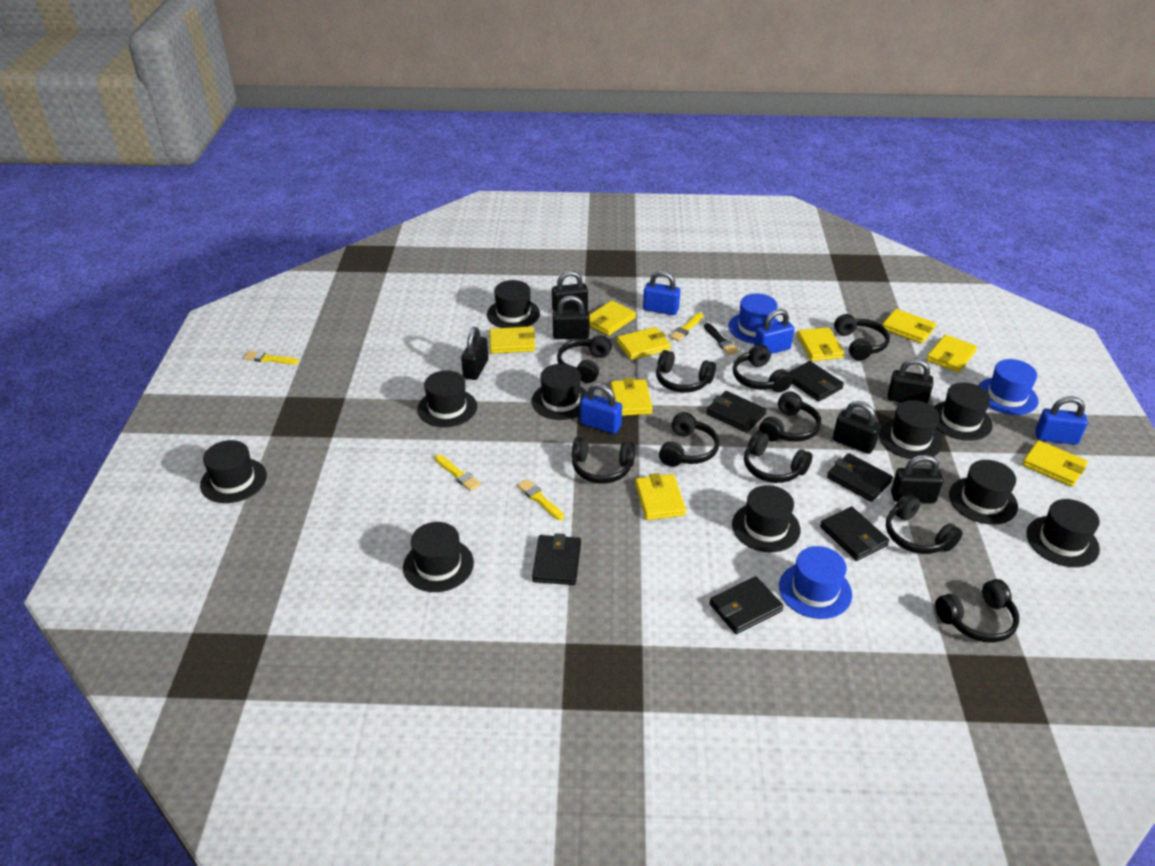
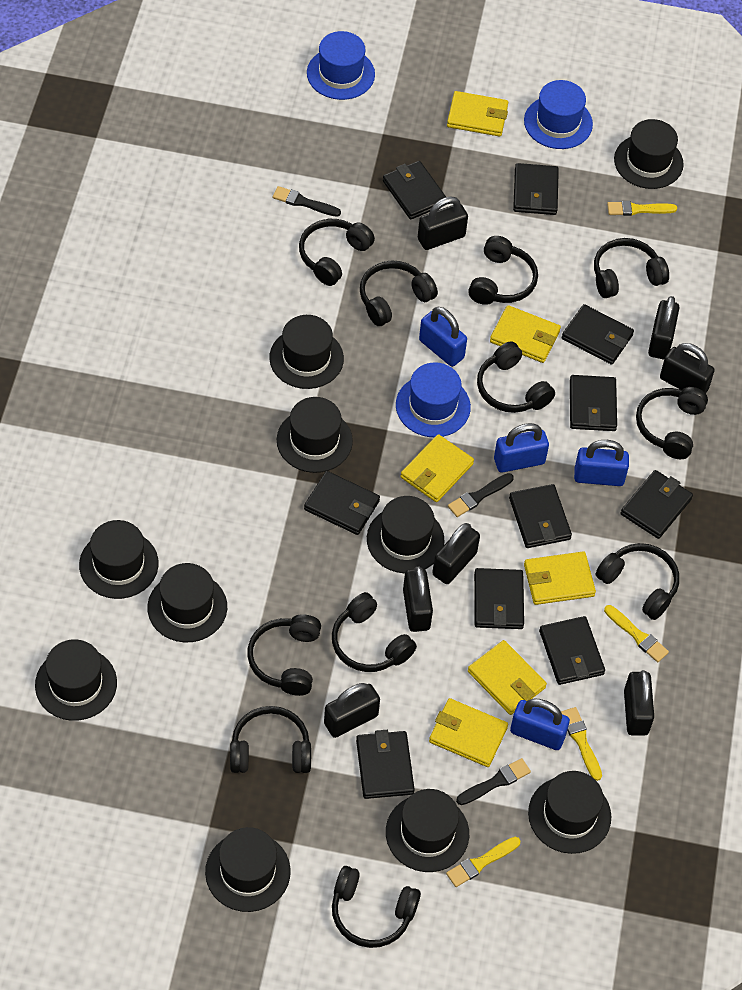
black brush: 1 -> 3
black headphones: 10 -> 11
black padlock: 6 -> 7
black wallet: 6 -> 10
yellow wallet: 9 -> 6

